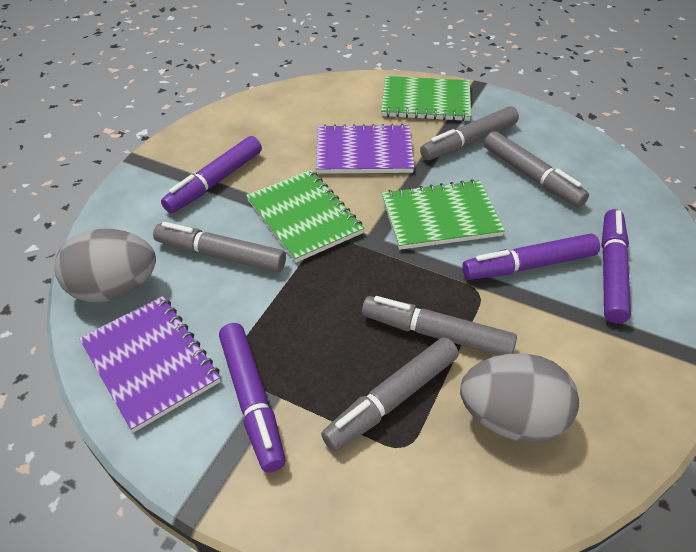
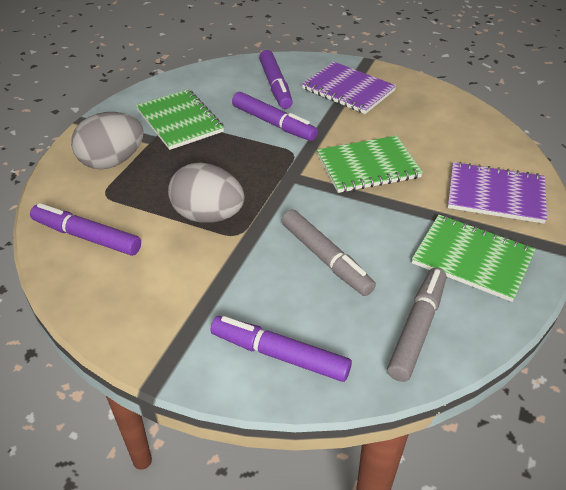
grey marker: 5 -> 2

